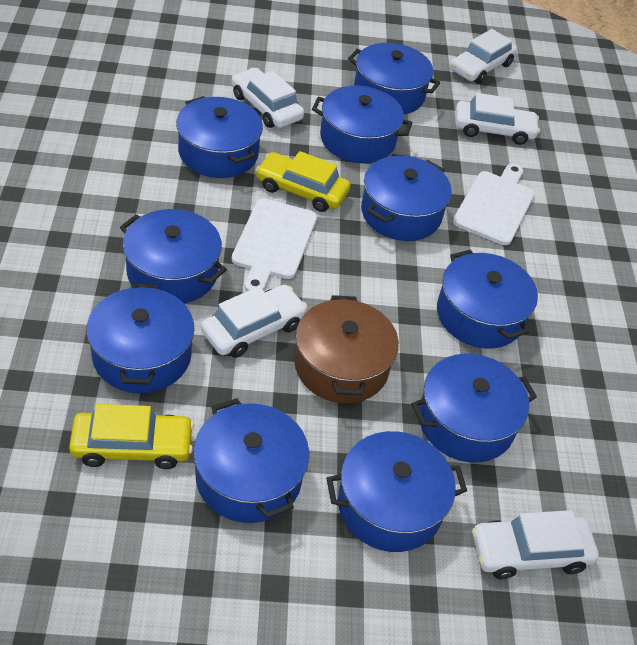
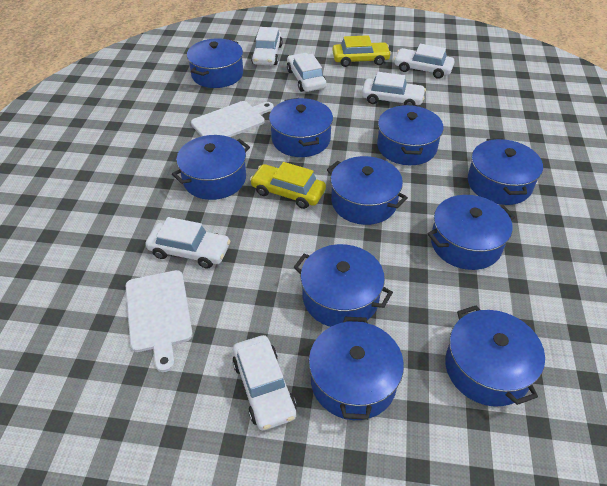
brown pot: 1 -> 0
white car: 5 -> 6

